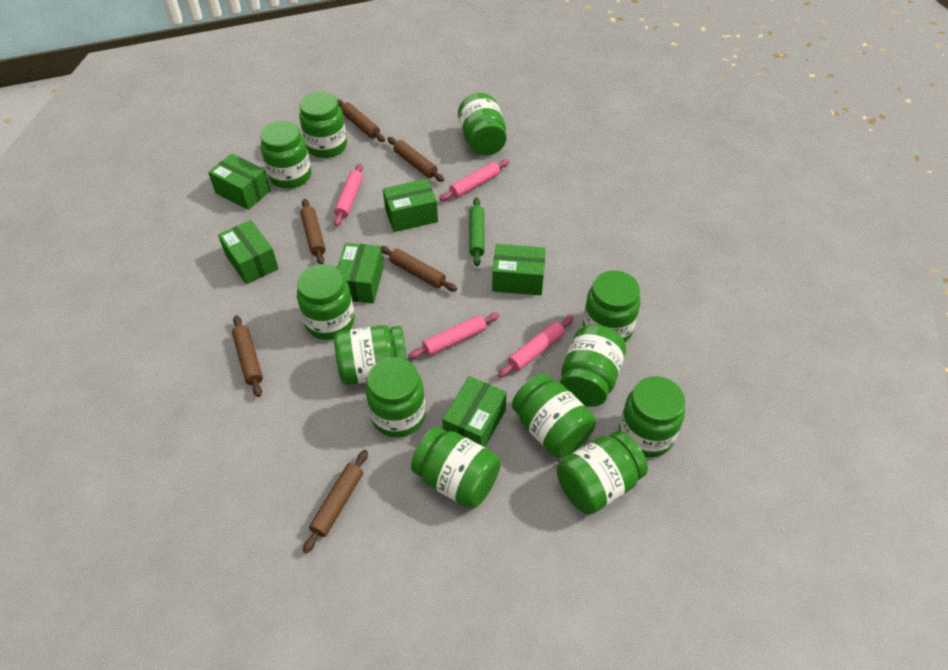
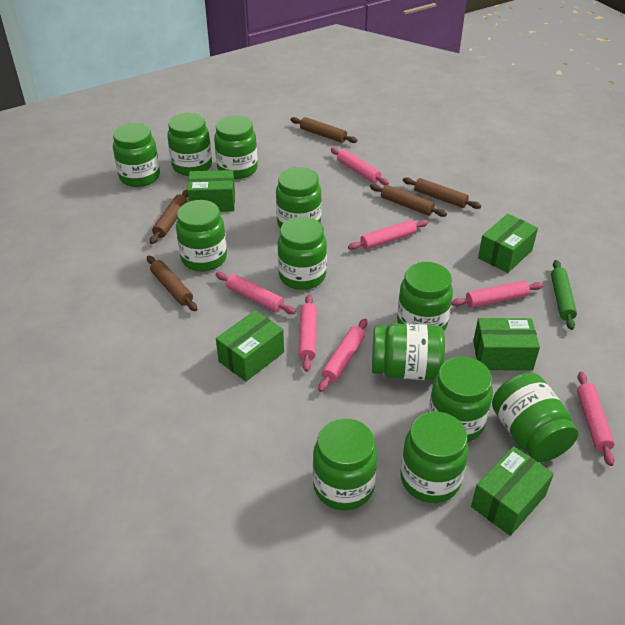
brown rolling pin: 6 -> 5
green box: 6 -> 5
pink rolling pin: 4 -> 7

